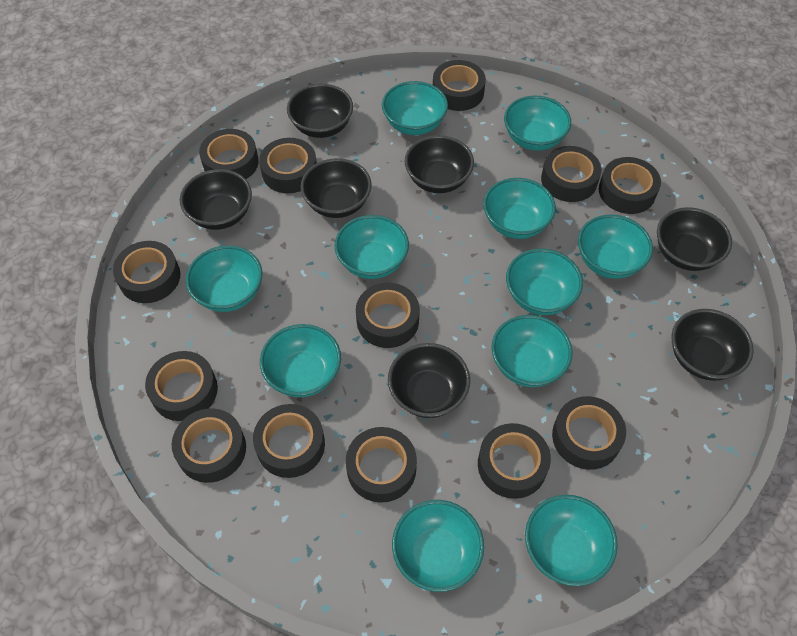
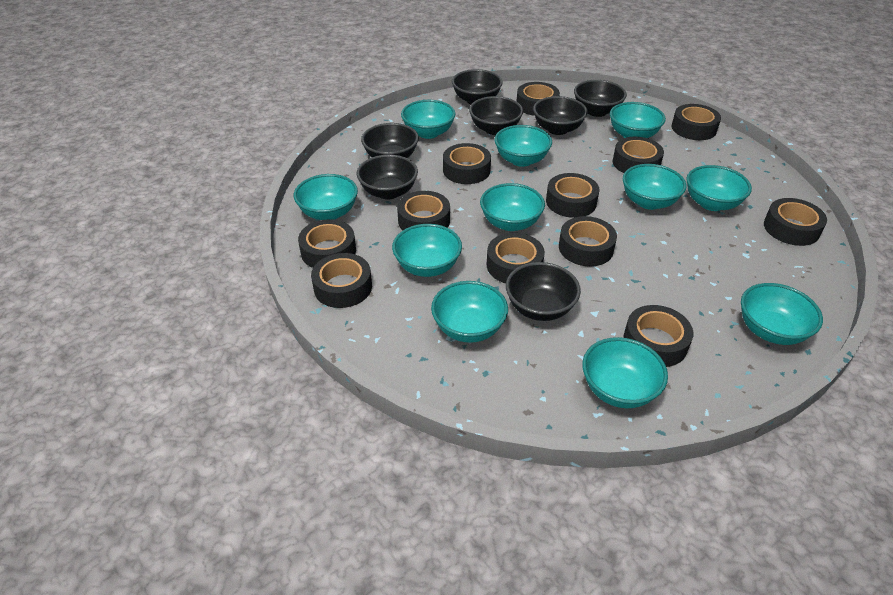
black tape: 13 -> 12

